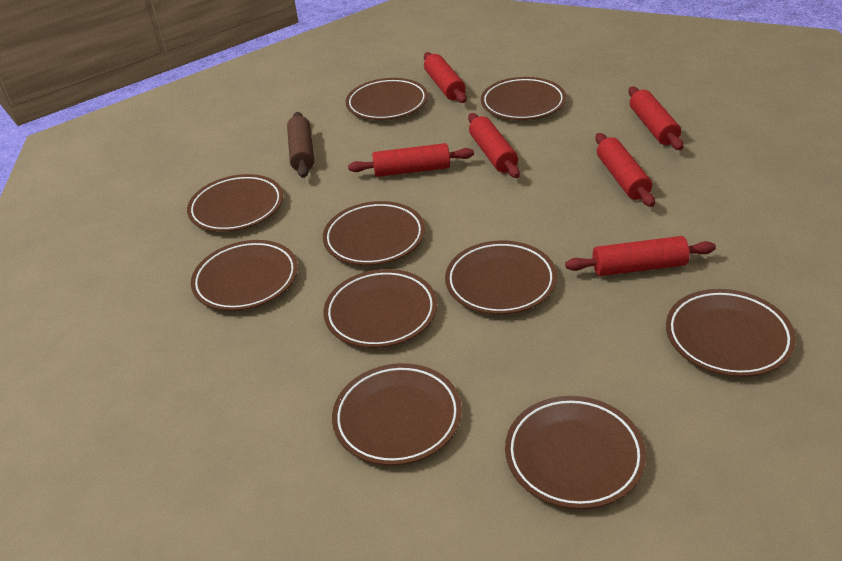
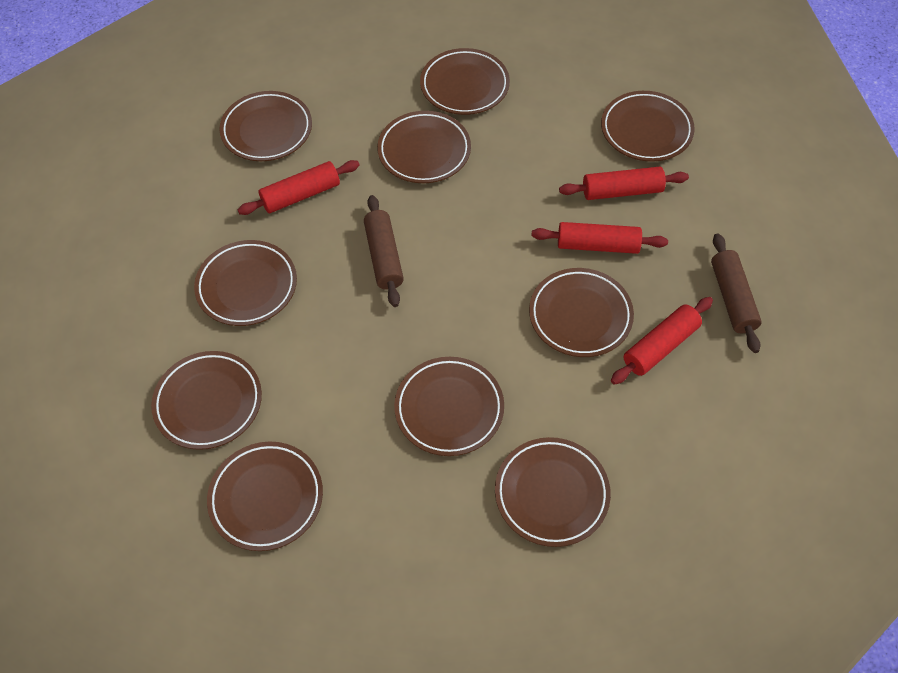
brown rolling pin: 1 -> 2
red rolling pin: 6 -> 4

